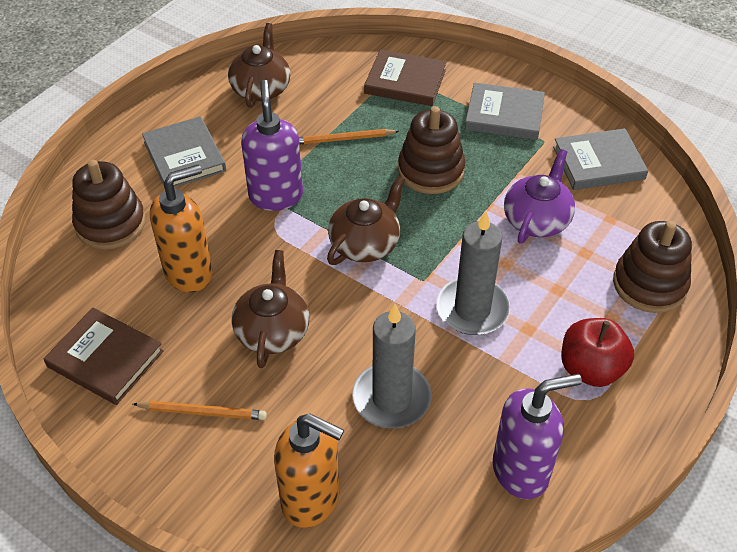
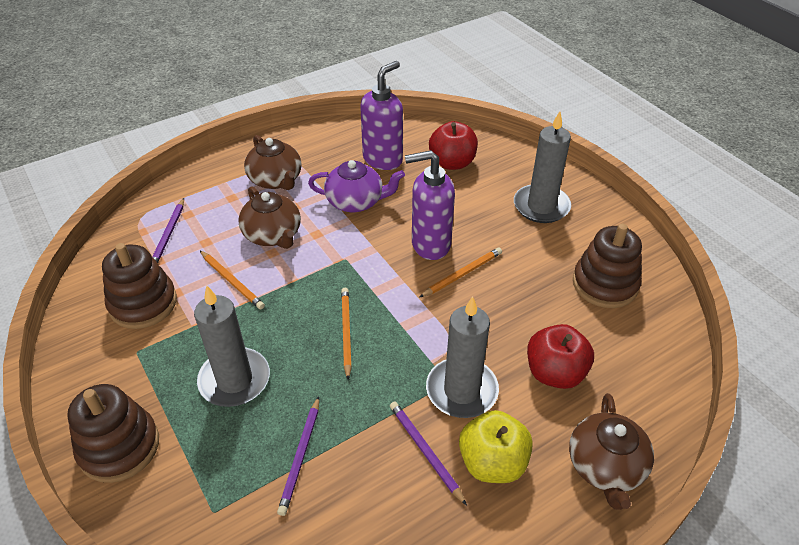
brown book: 2 -> 0
grey book: 3 -> 0
grey candle: 2 -> 3
orange pencil: 2 -> 3
orange soap dispenser: 2 -> 0
purple pencil: 0 -> 3
red apple: 1 -> 2
yellow apple: 0 -> 1

